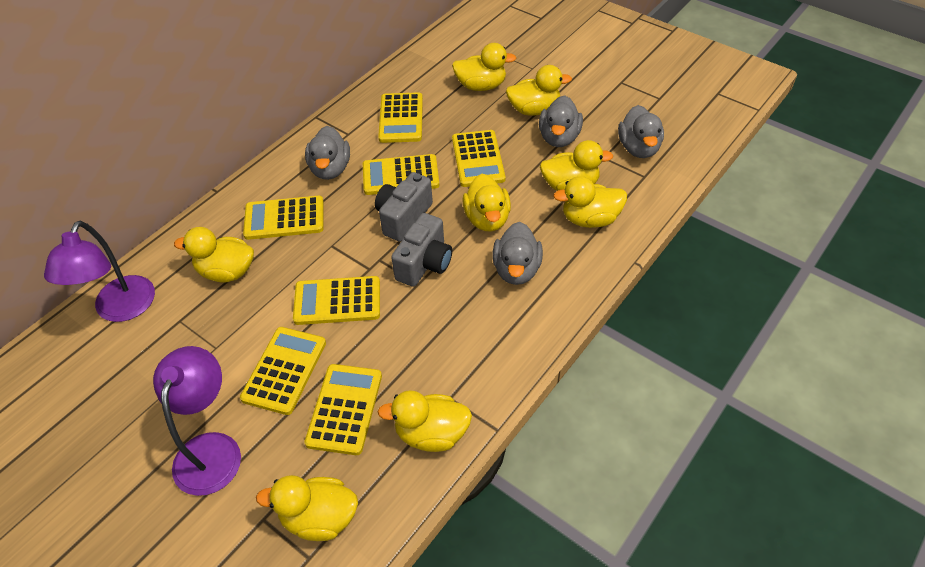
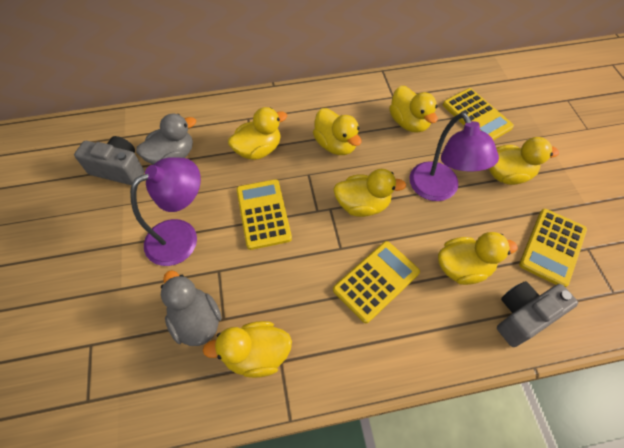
grey duck: 4 -> 2
yellow calculator: 7 -> 4
yellow duck: 8 -> 7

